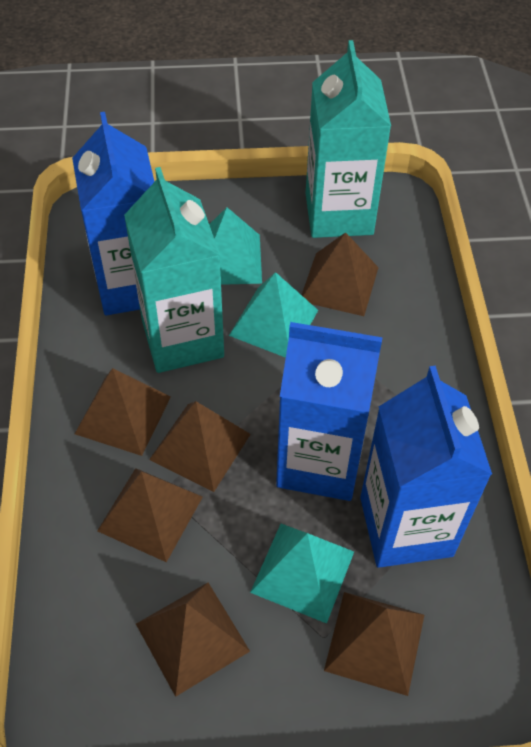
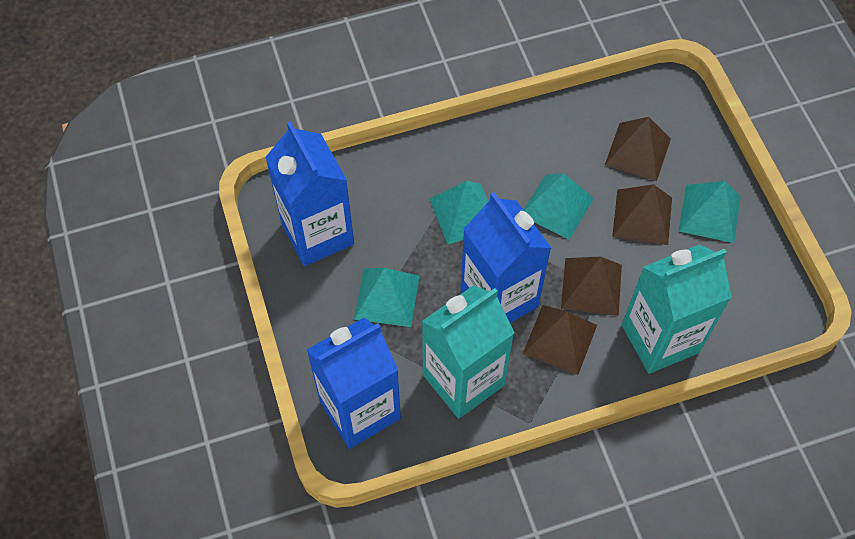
brown pyramid: 6 -> 4
turquoise pyramid: 3 -> 4

